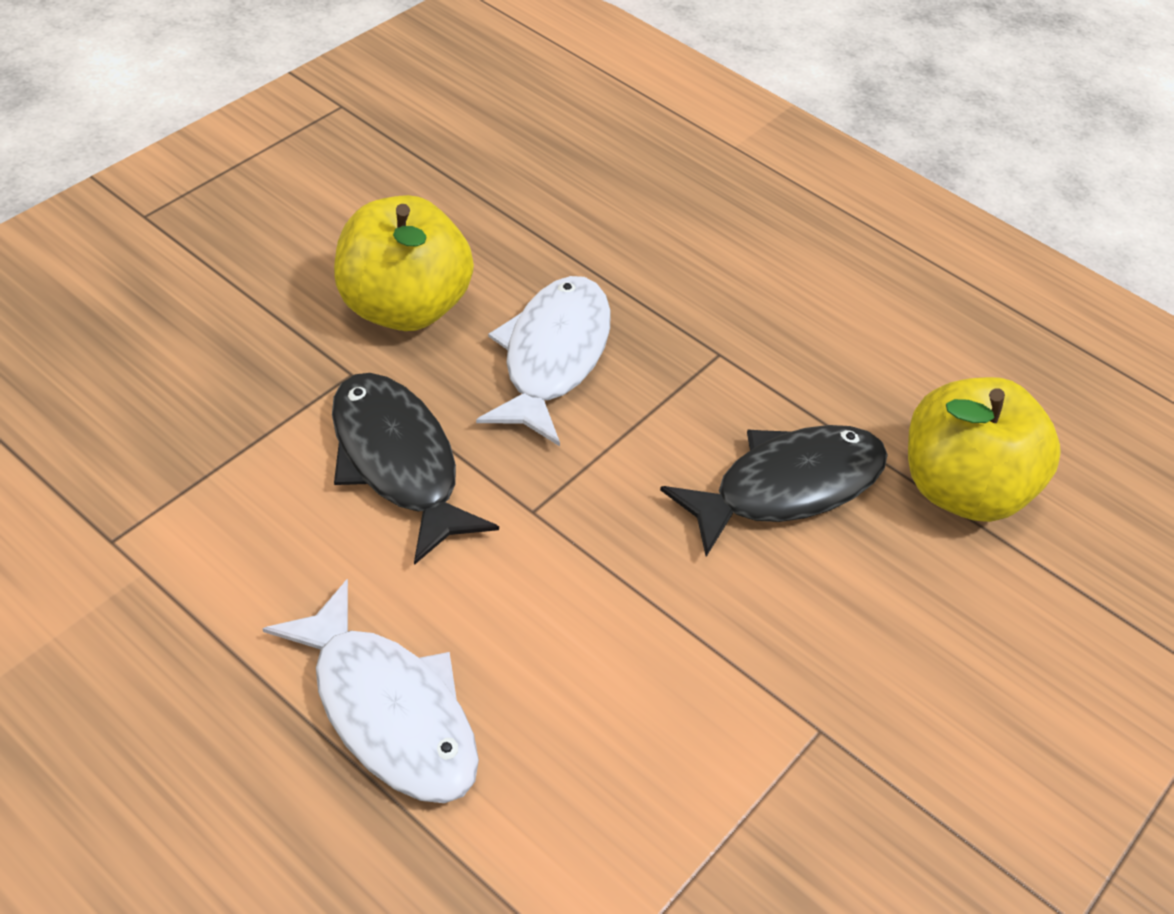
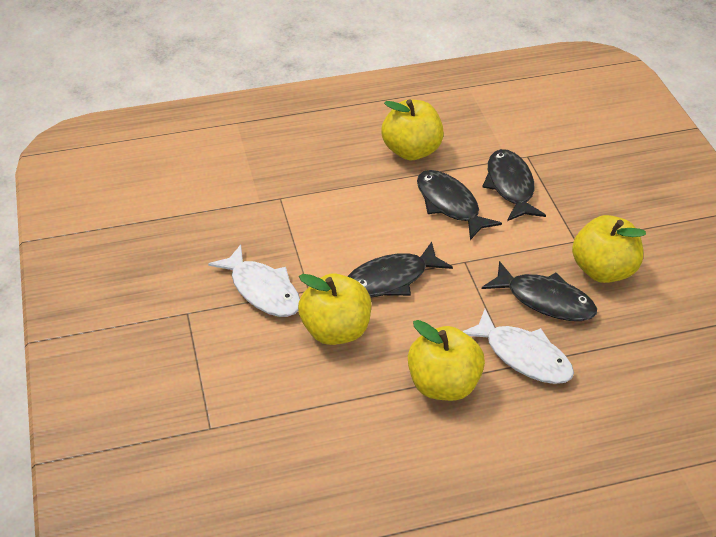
black fish: 2 -> 4
yellow apple: 2 -> 4

